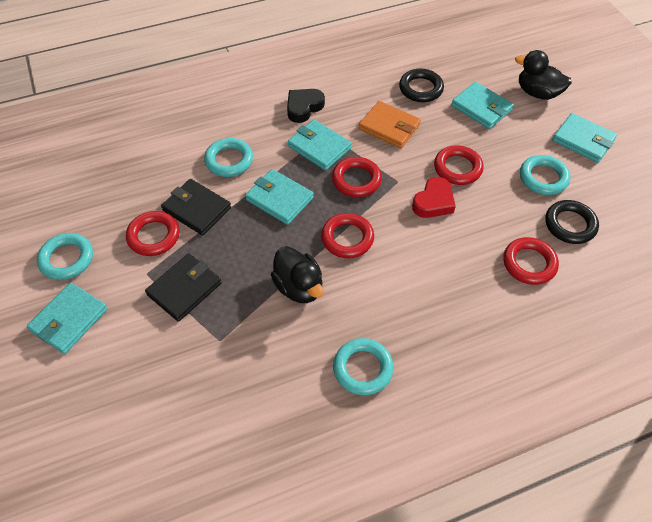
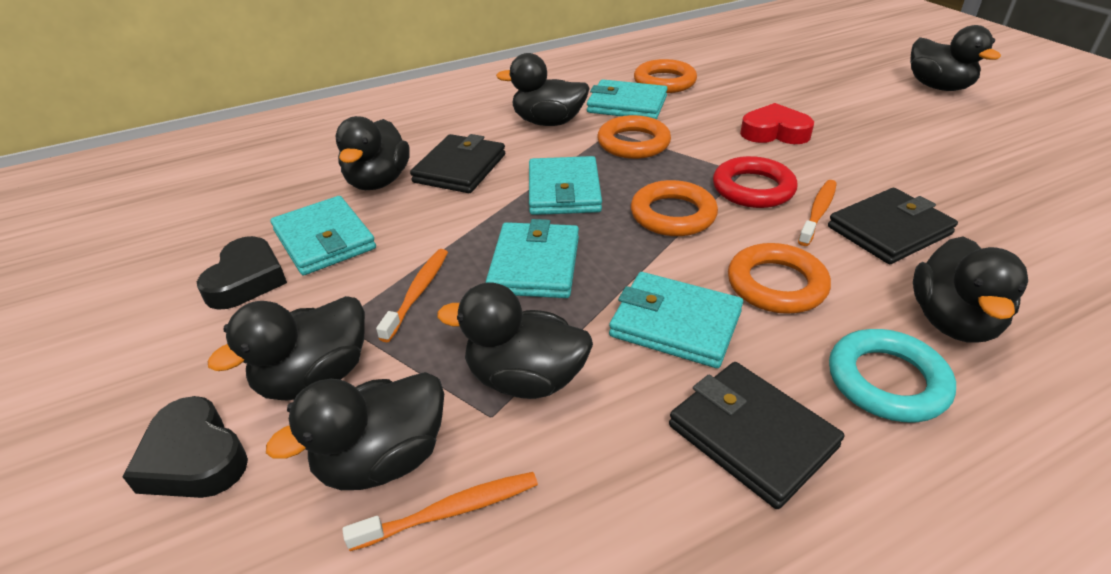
black duck: 2 -> 7
black heart: 1 -> 2
black ring: 2 -> 0
black wallet: 2 -> 3
orange ring: 0 -> 4
orange toothbrush: 0 -> 3
orange wallet: 1 -> 0
red ring: 5 -> 1
turquoise ring: 4 -> 1

